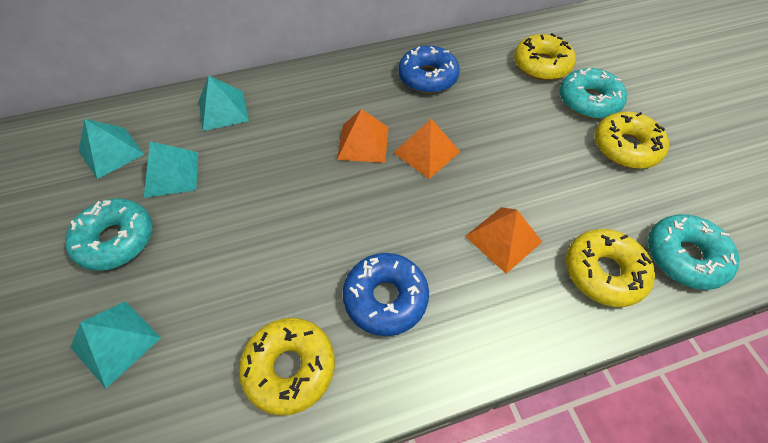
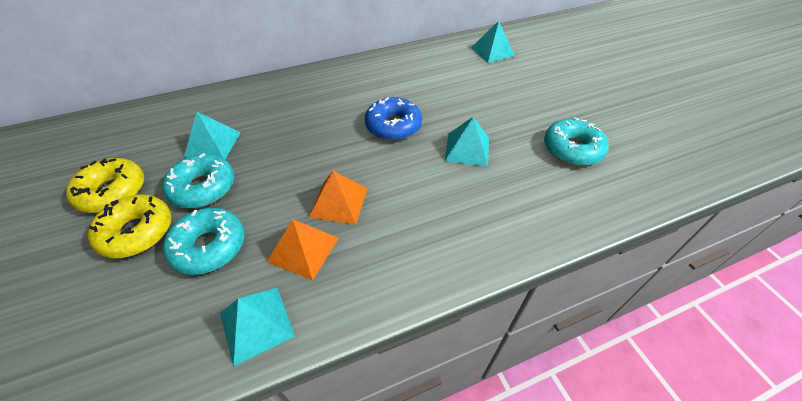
blue donut: 2 -> 1
orange pyramid: 3 -> 2
yellow donut: 4 -> 2

